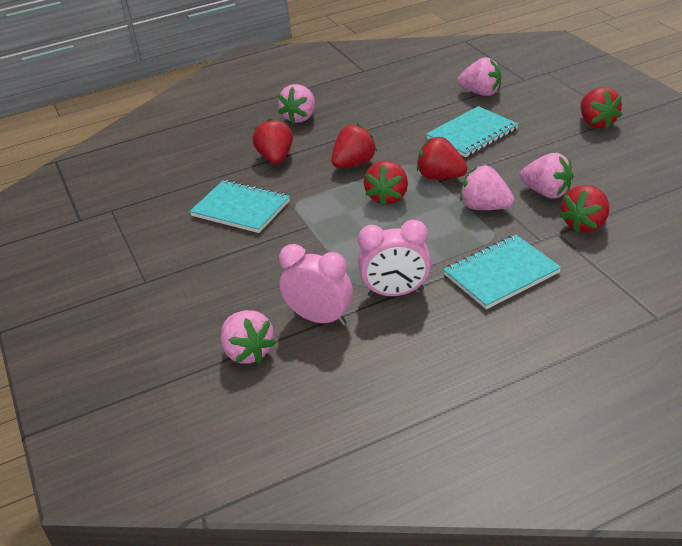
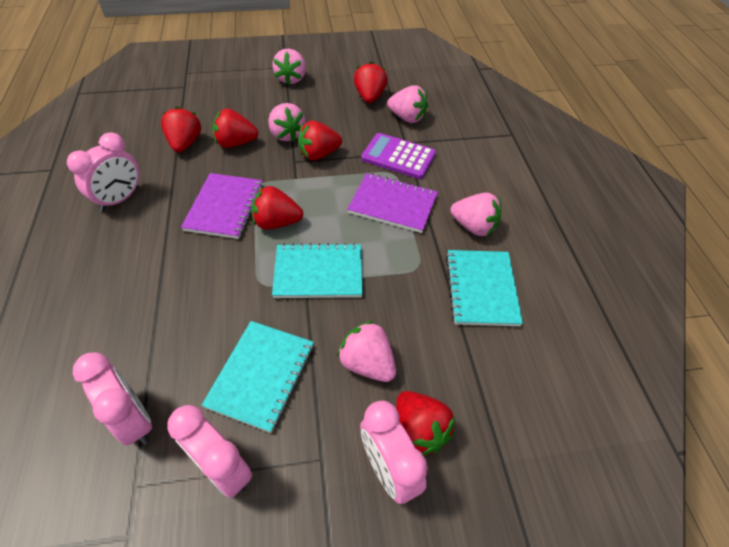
pink clock: 2 -> 4
purple calculator: 0 -> 1
purple notebook: 0 -> 2

